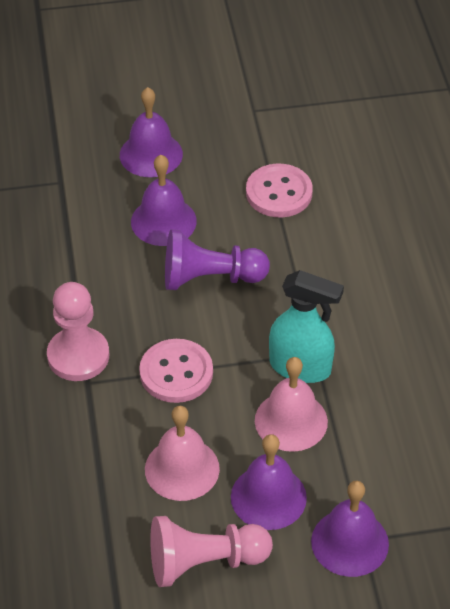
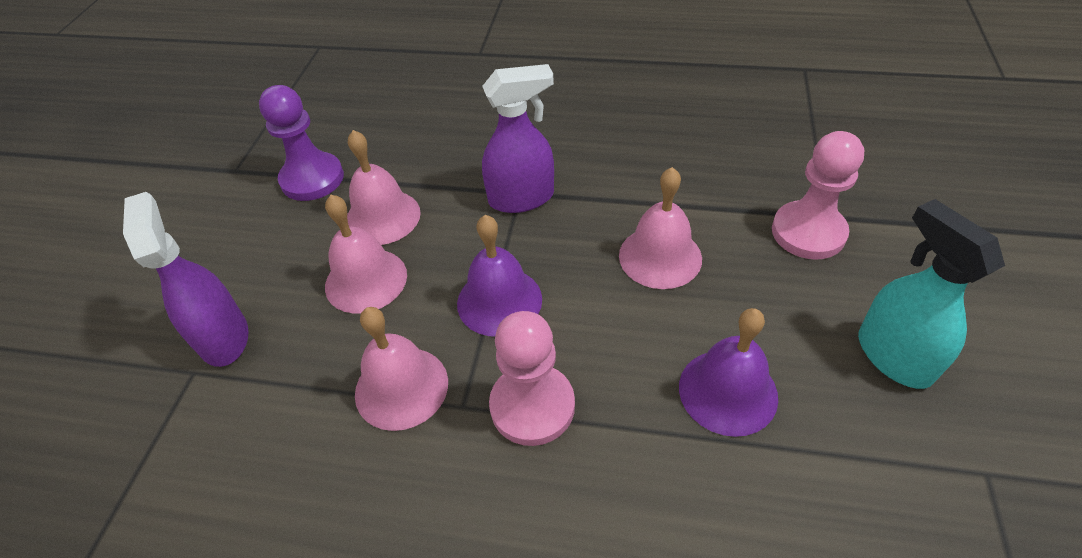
pink bell: 2 -> 4
pink button: 2 -> 0
purple bell: 4 -> 2
purple spray bottle: 0 -> 2

